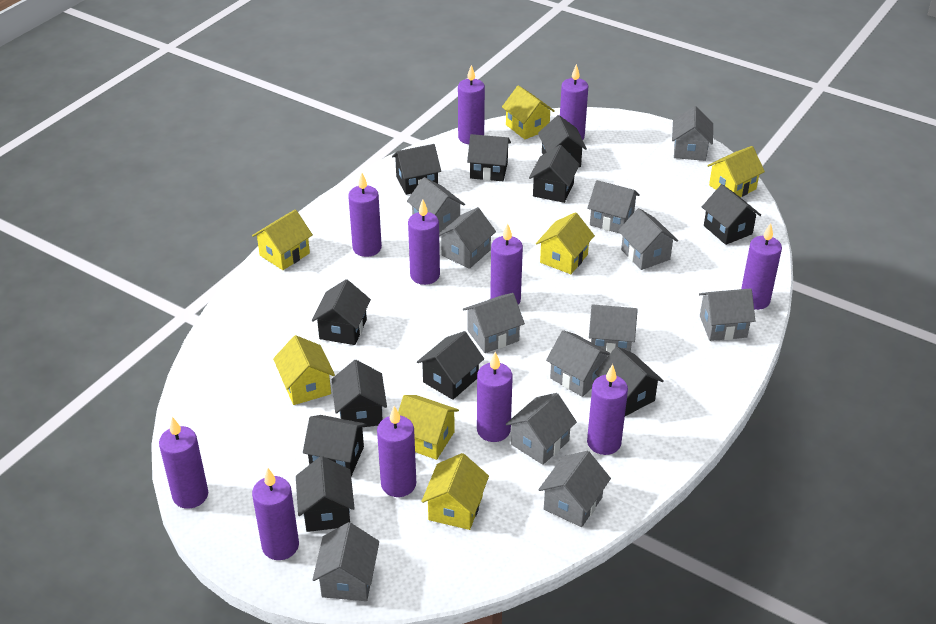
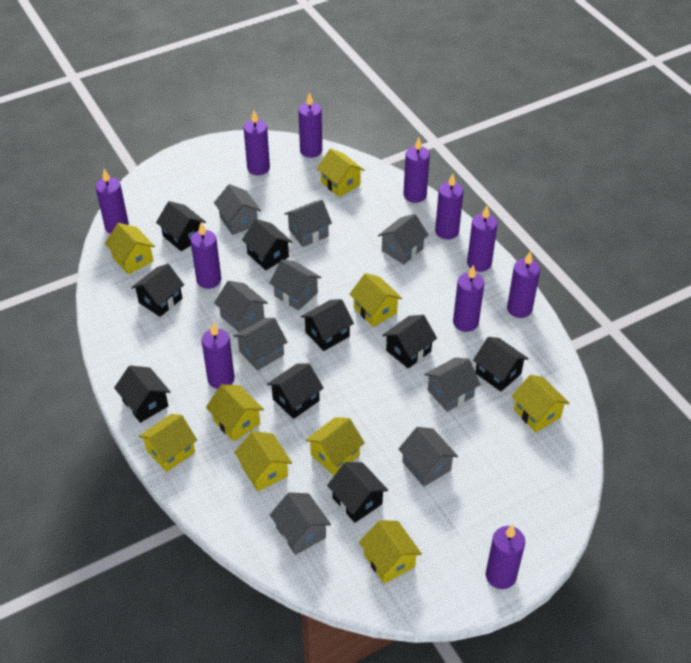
black house: 11 -> 9
grey house: 12 -> 9
yellow house: 7 -> 9

